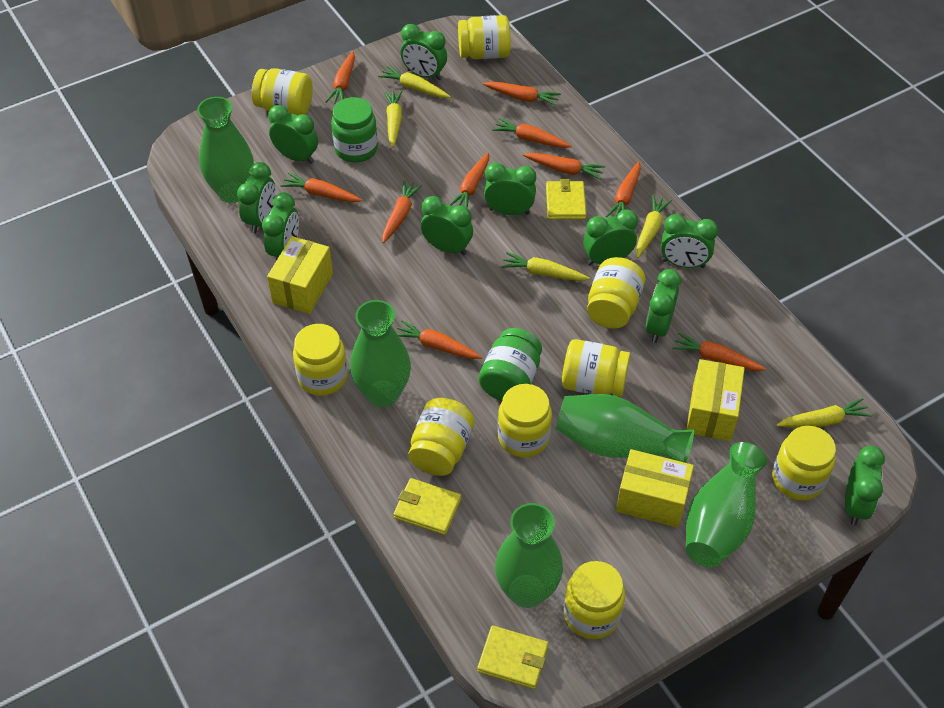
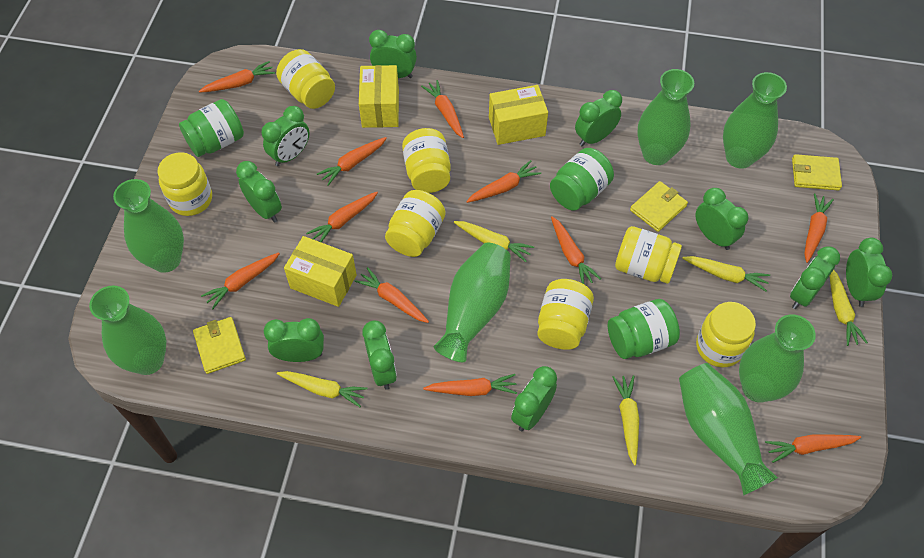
green jar: 2 -> 3
green vase: 5 -> 7
orange carrot: 10 -> 11
yellow jar: 9 -> 7

